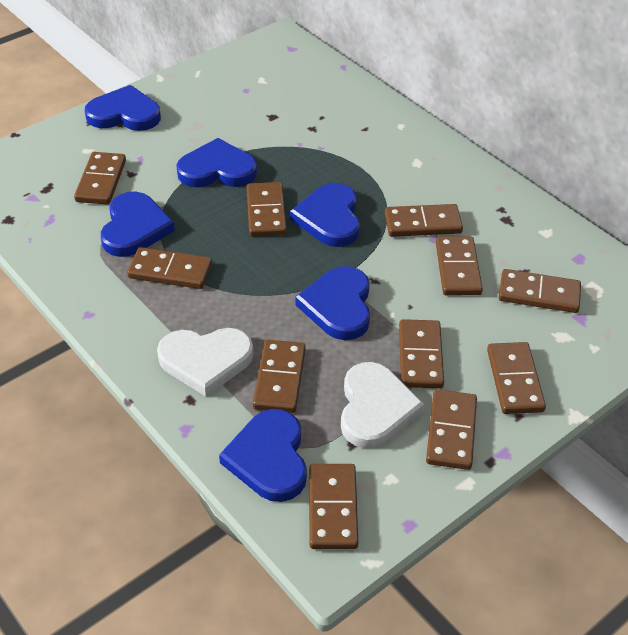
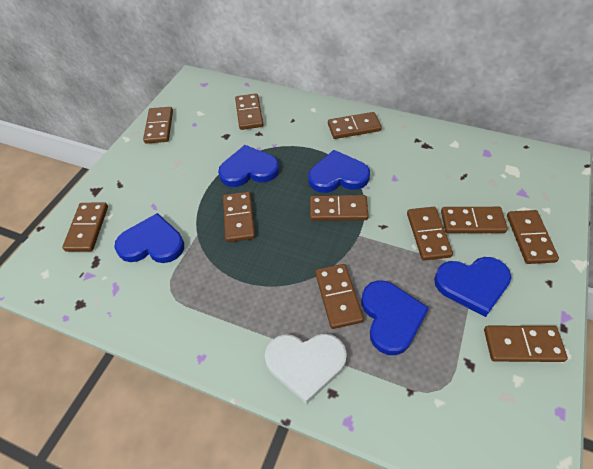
blue heart: 6 -> 5
white heart: 2 -> 1

